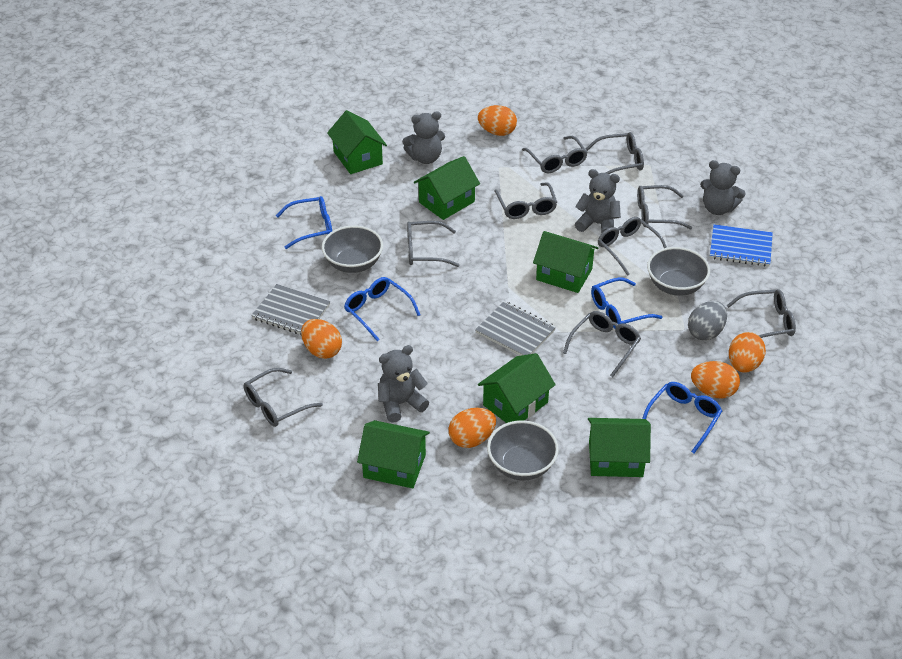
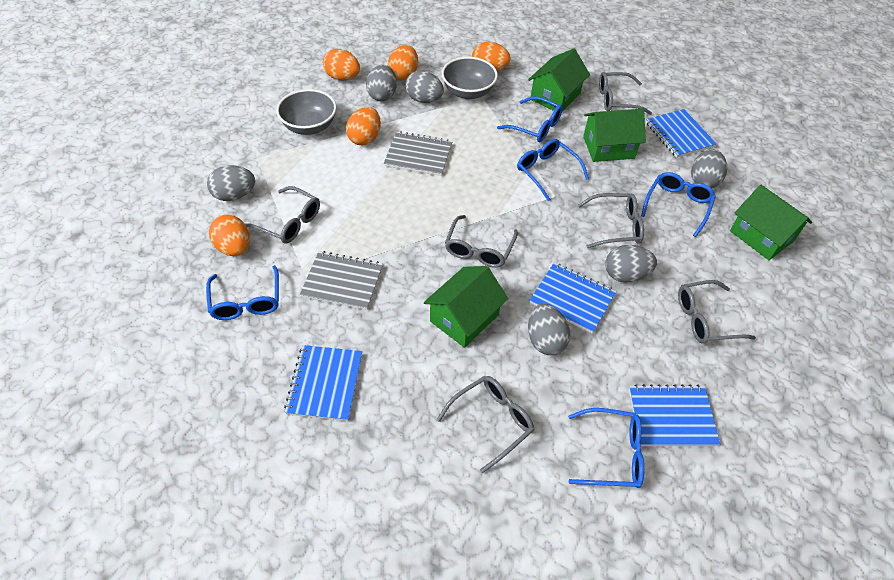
blue glasses: 4 -> 5
blue notebook: 1 -> 4
green house: 6 -> 4
grey bowl: 3 -> 2
grey egg: 1 -> 6
grey glasses: 9 -> 6
grey teddy bear: 4 -> 0

